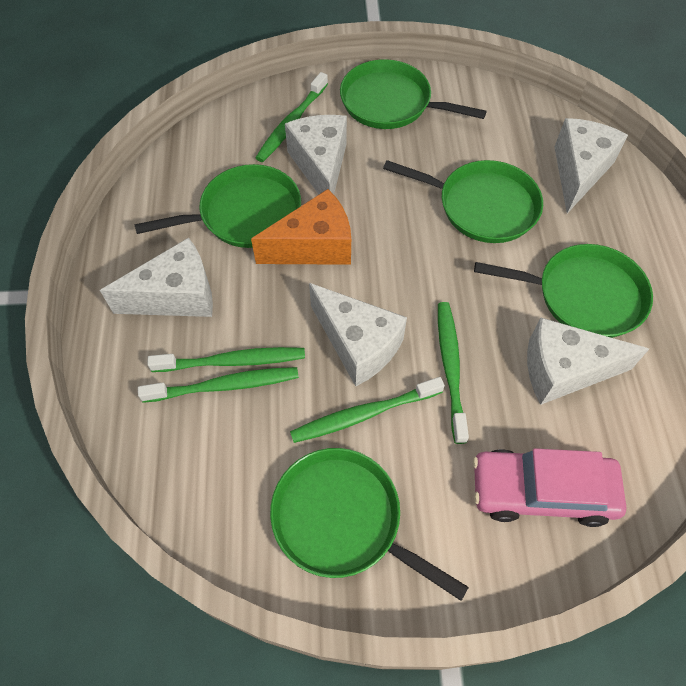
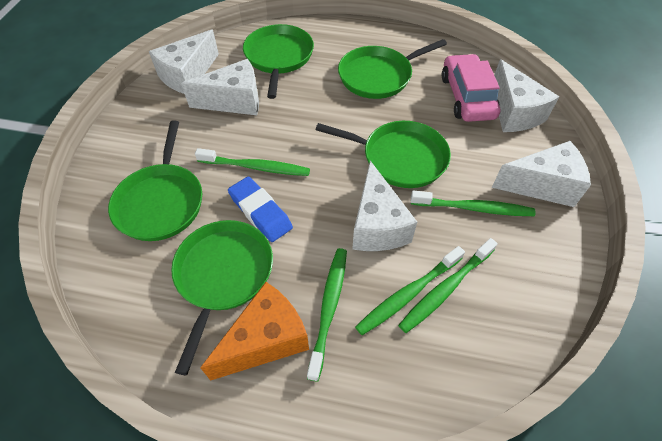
blue eraser: 0 -> 1

